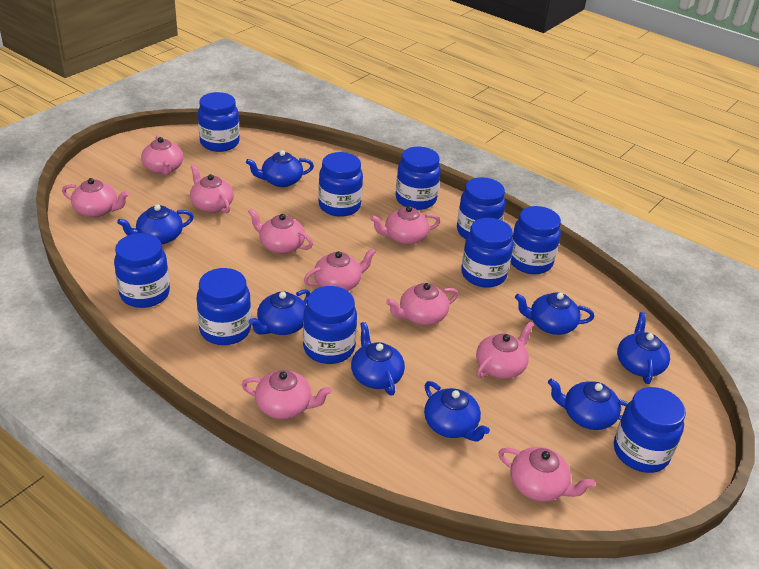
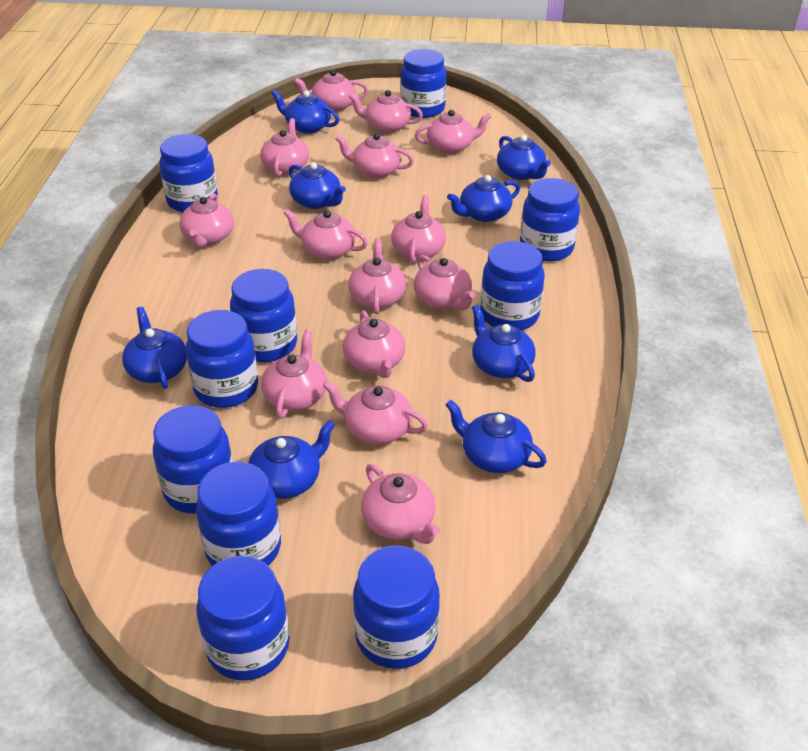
pink teapot: 10 -> 14

